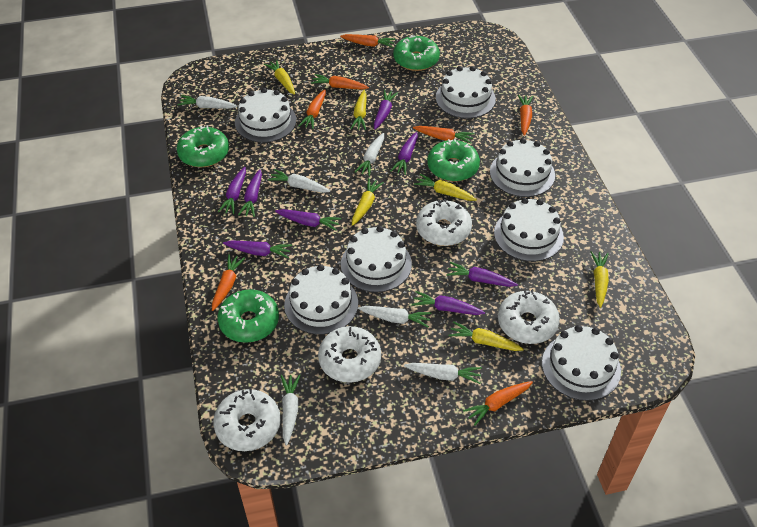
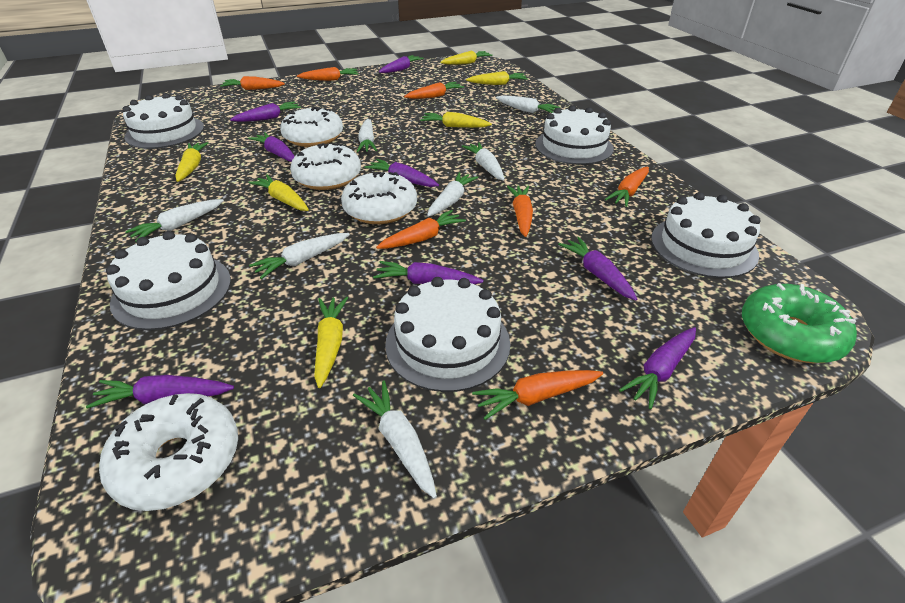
green donut: 4 -> 1
white cake: 7 -> 5
white carrot: 6 -> 7

